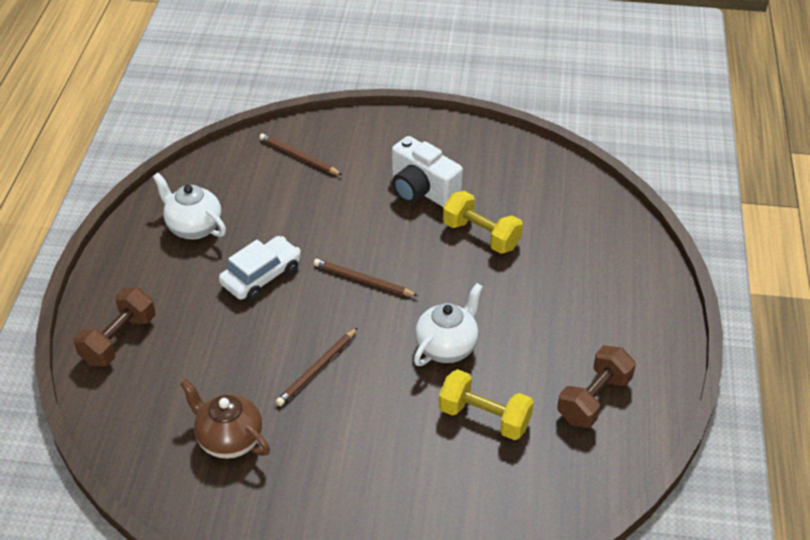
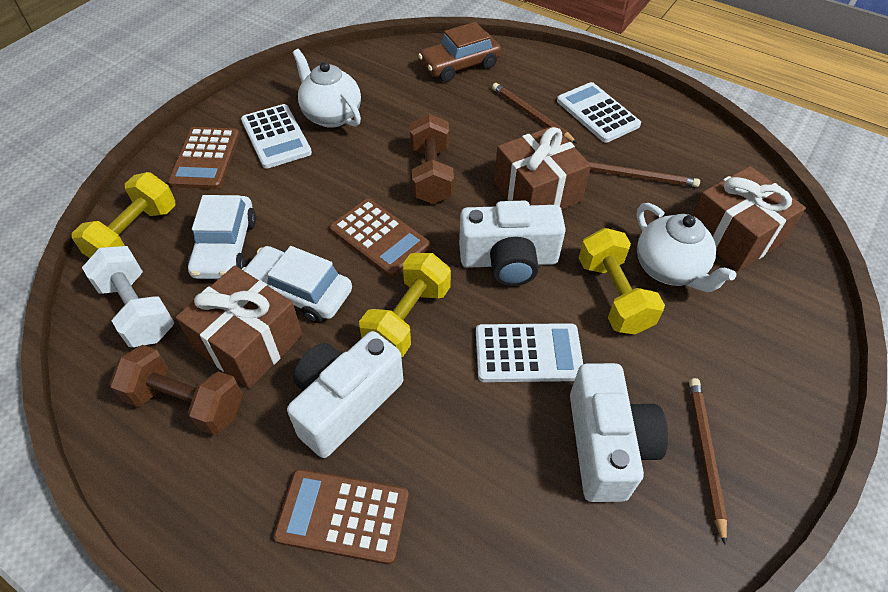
brown calculator: 0 -> 3
brown car: 0 -> 1
brown gift: 0 -> 3
brown teapot: 1 -> 0
white calculator: 0 -> 3
white camera: 1 -> 3
white car: 1 -> 2
white dumbbell: 0 -> 1
yellow dumbbell: 2 -> 3

